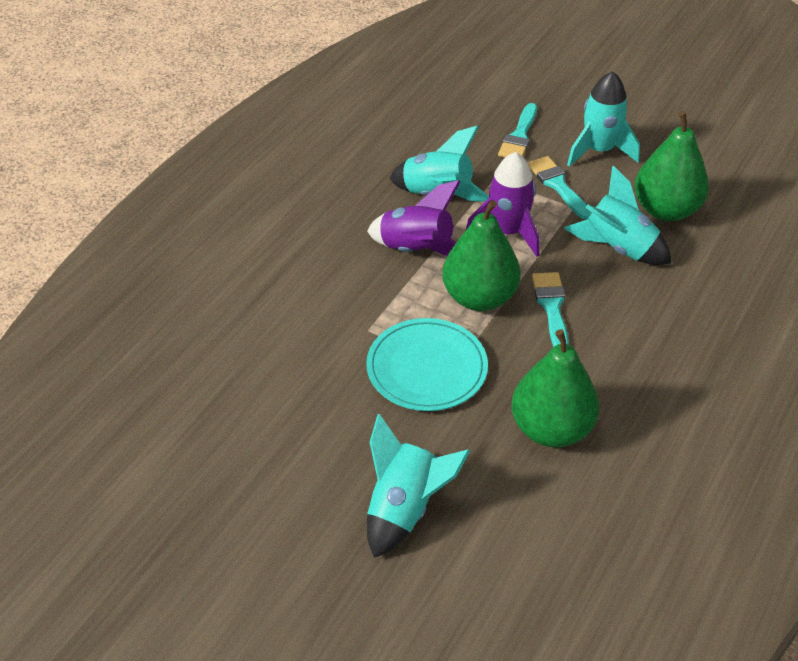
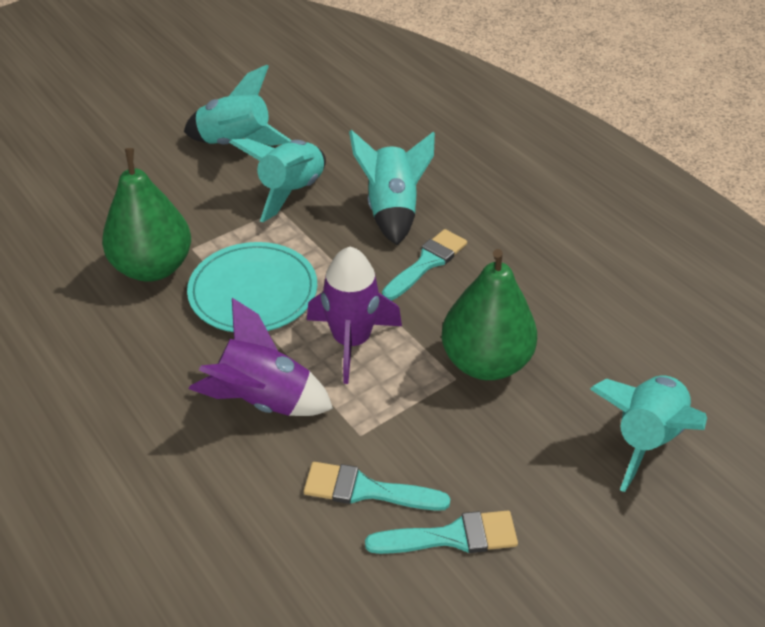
green pear: 3 -> 2

